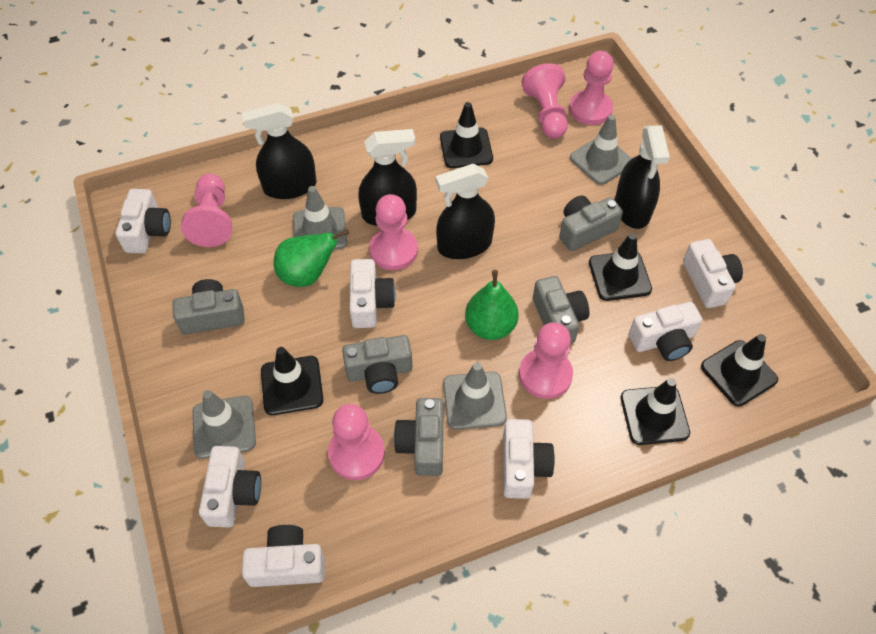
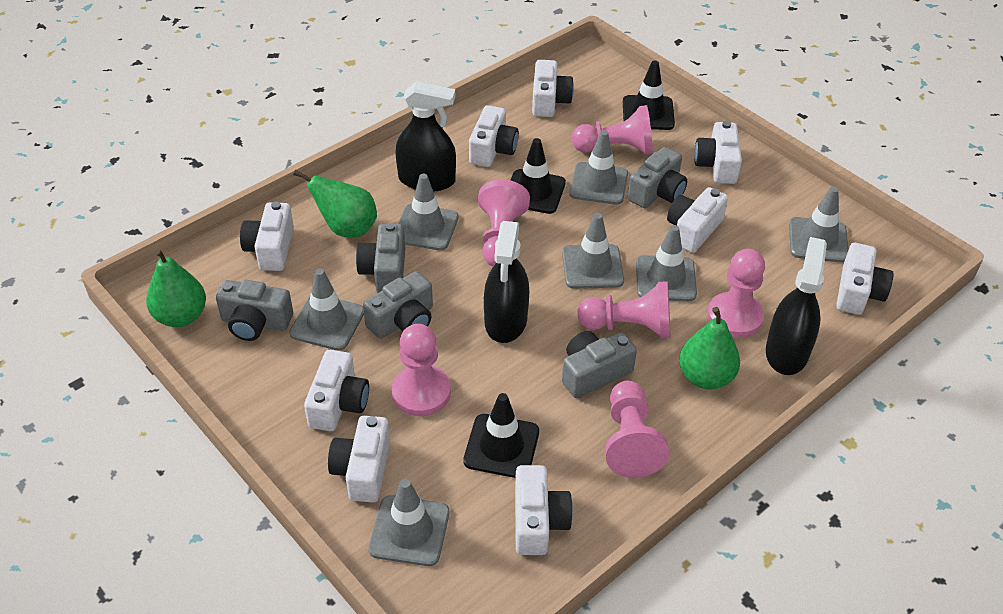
black spray bottle: 4 -> 3
black traffic cone: 5 -> 3
green pear: 2 -> 3
grey traffic cone: 4 -> 7
white camera: 7 -> 9

